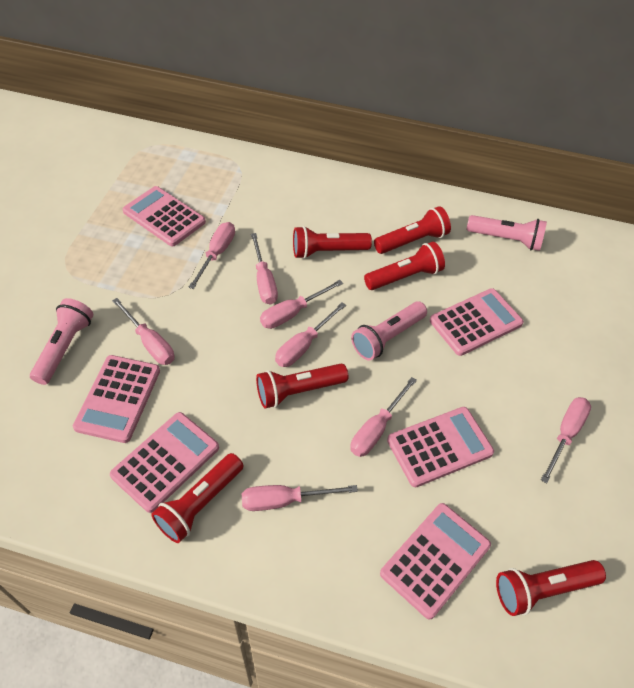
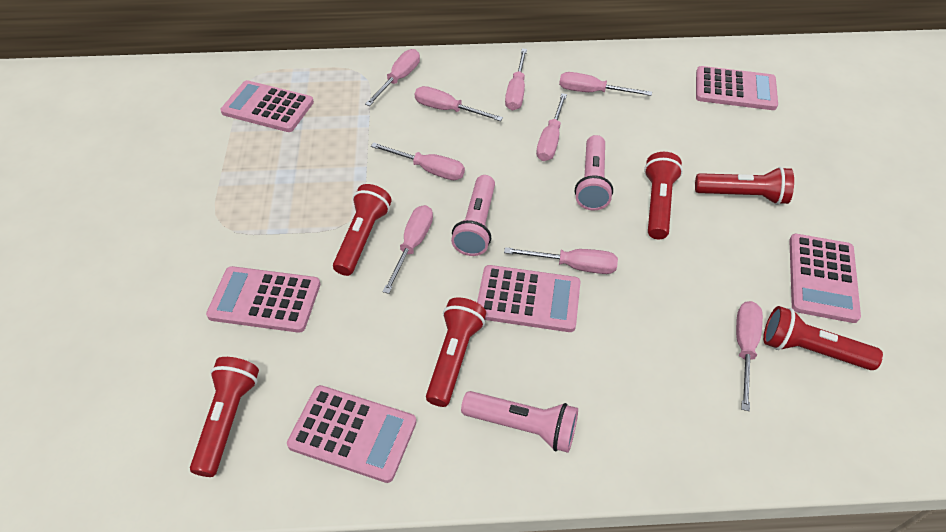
pink screwdriver: 8 -> 9

